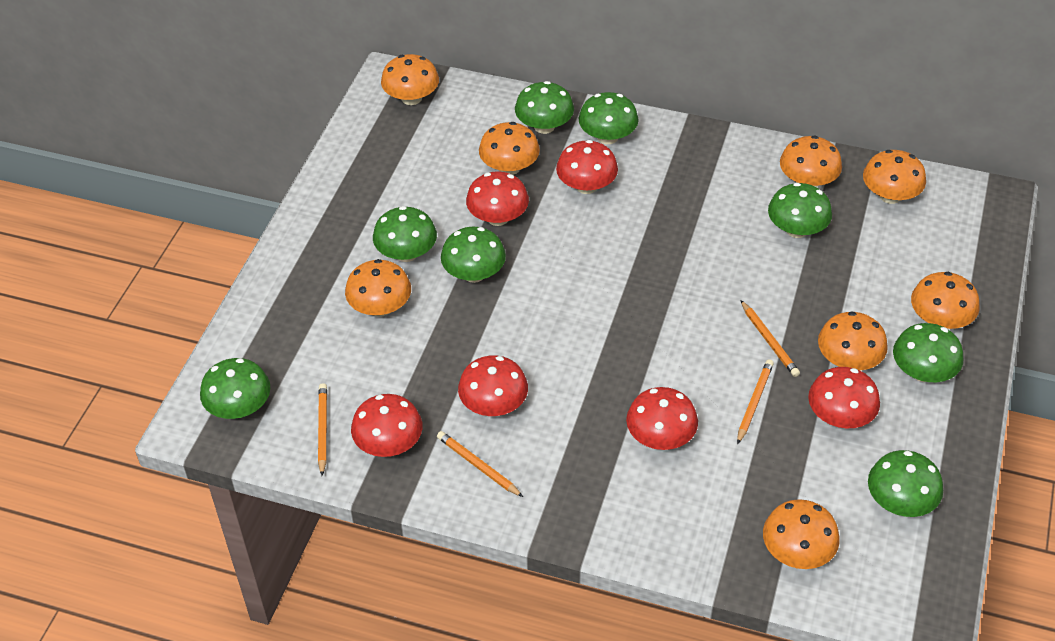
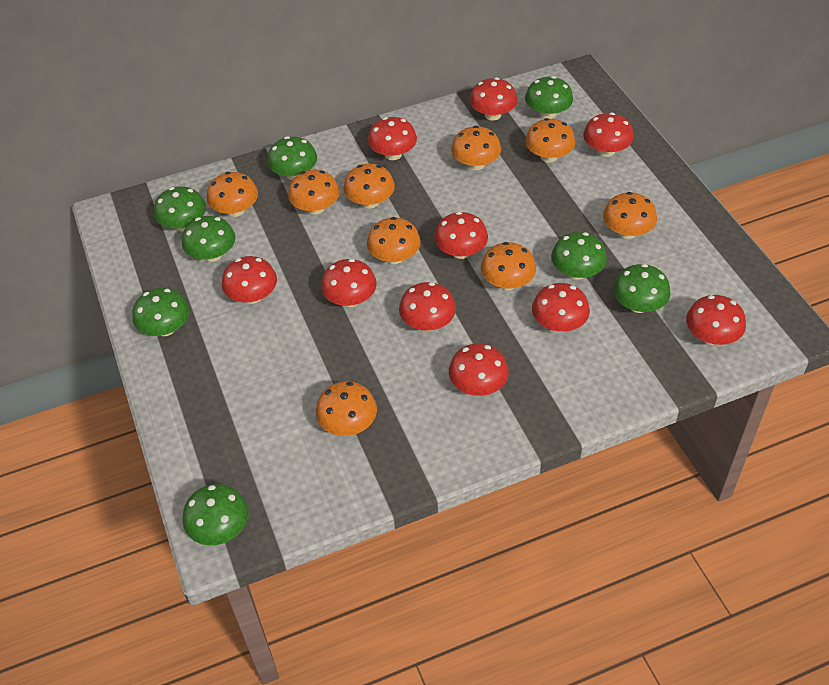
orange mushroom: 8 -> 9
orange pencil: 4 -> 0
red mushroom: 6 -> 10

